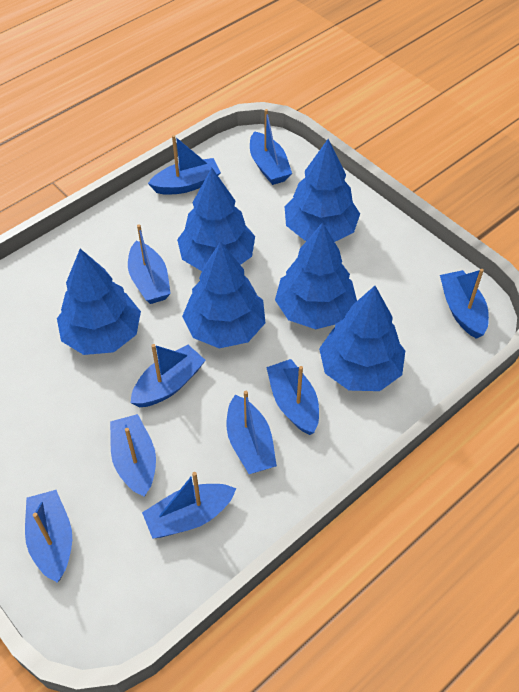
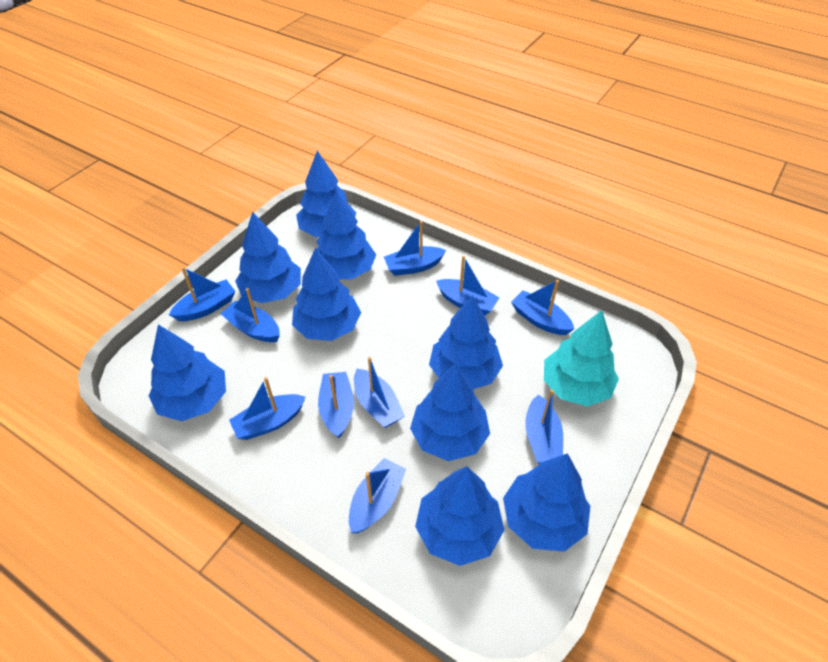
blue tree: 6 -> 9
turquoise tree: 0 -> 1

